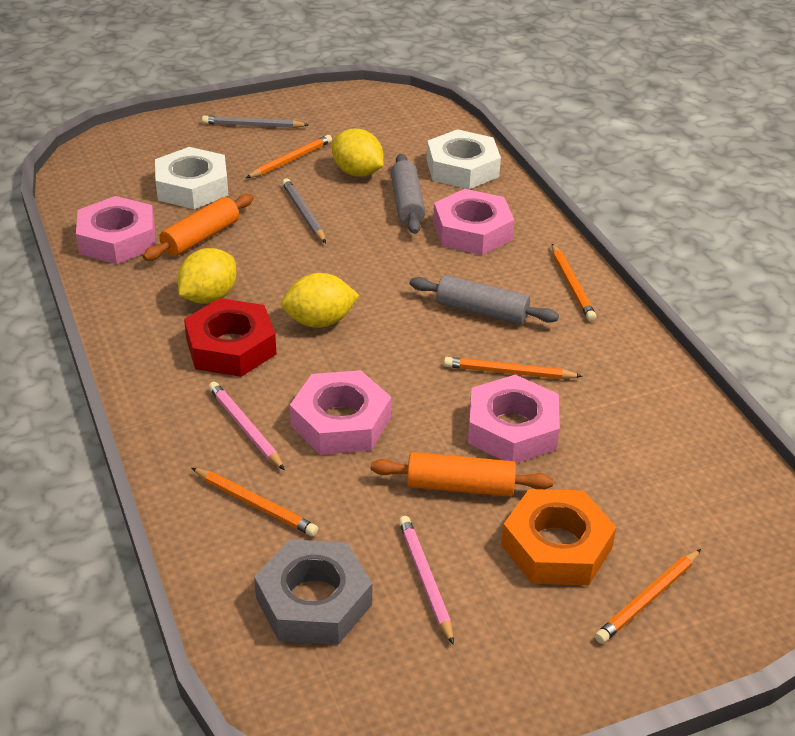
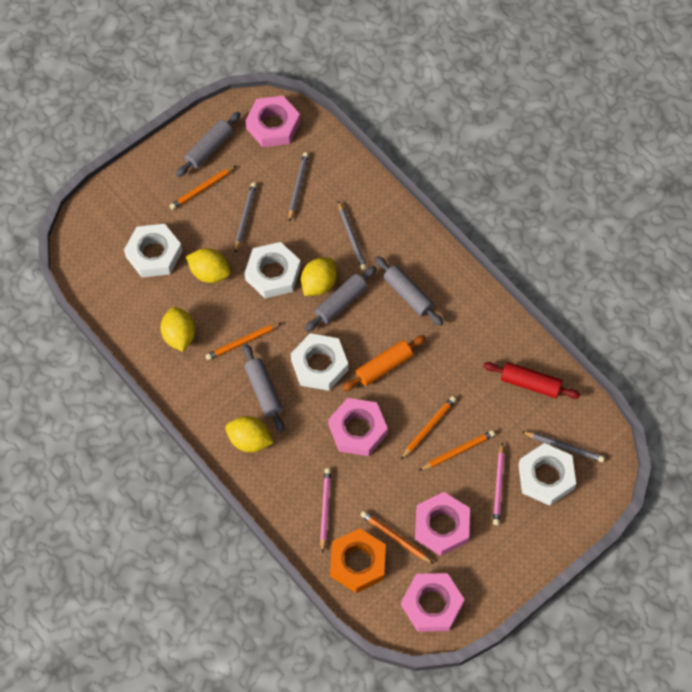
grey nut: 1 -> 0
grey pencil: 2 -> 4
grey rolling pin: 2 -> 4
orange rolling pin: 2 -> 1
red nut: 1 -> 0
red rolling pin: 0 -> 1
white nut: 2 -> 4
yellow lemon: 3 -> 4

